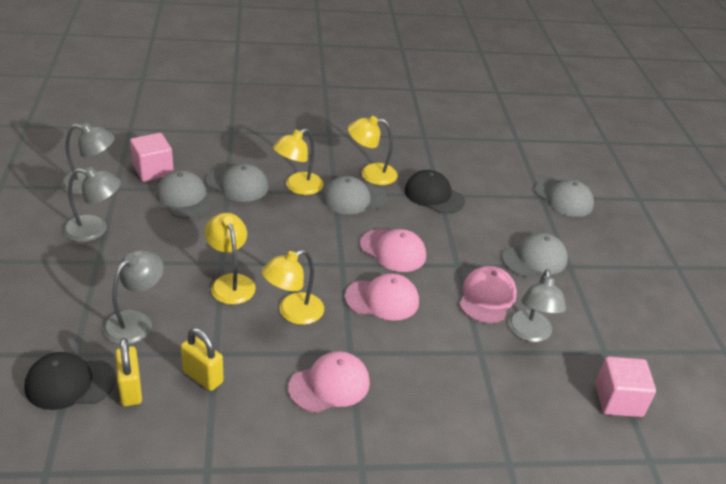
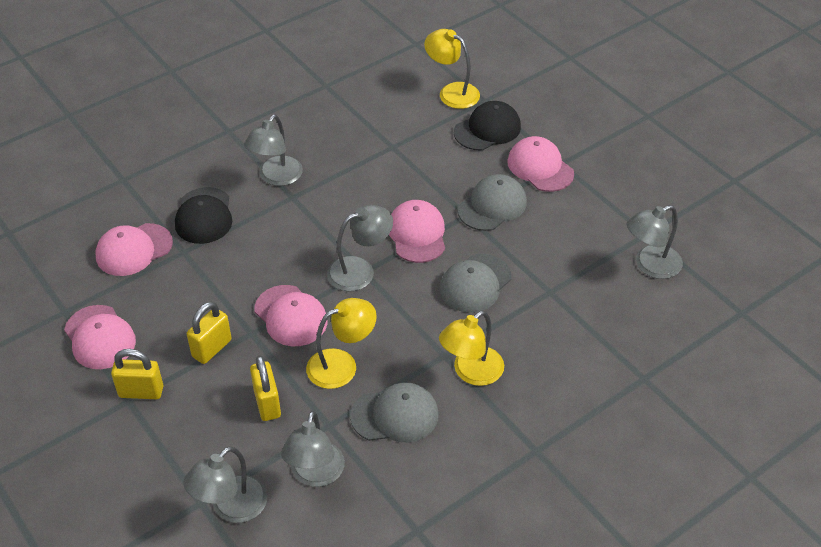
grey cap: 5 -> 3
grey lamp: 4 -> 5
pink cap: 4 -> 5
pink cube: 2 -> 0
yellow lamp: 4 -> 3
yellow padlock: 2 -> 3

